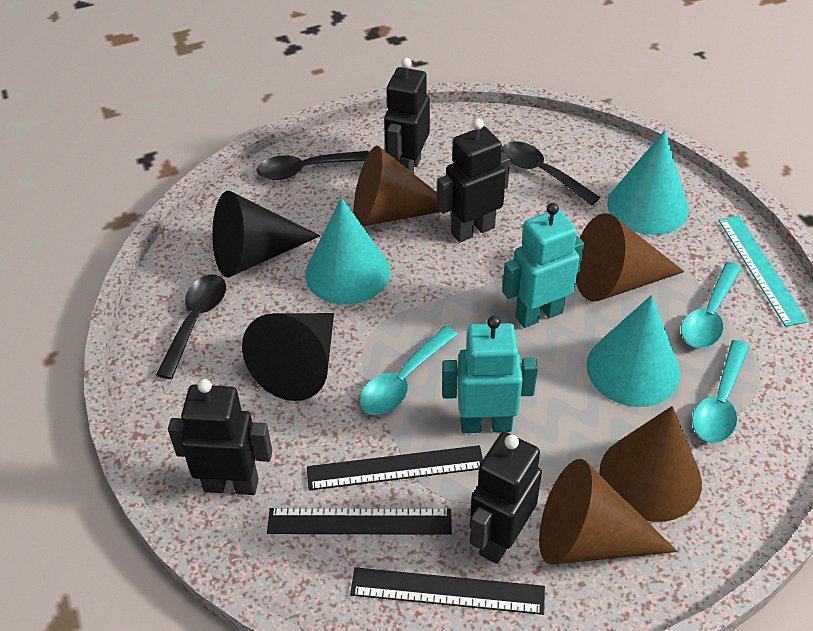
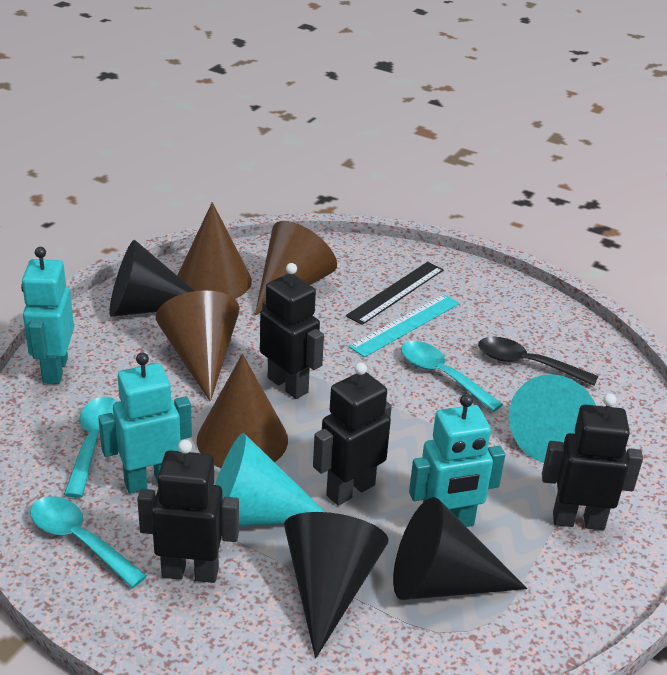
black cone: 2 -> 3
black ruler: 3 -> 1
black spoon: 3 -> 1
turquoise cone: 3 -> 2
turquoise robot: 2 -> 3

